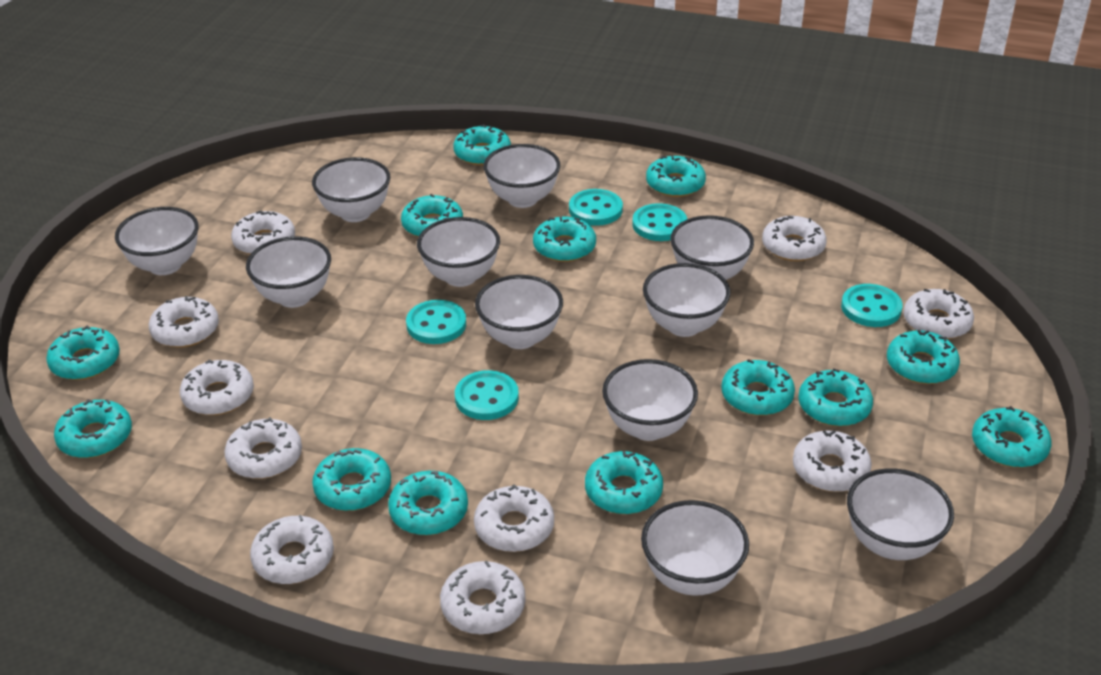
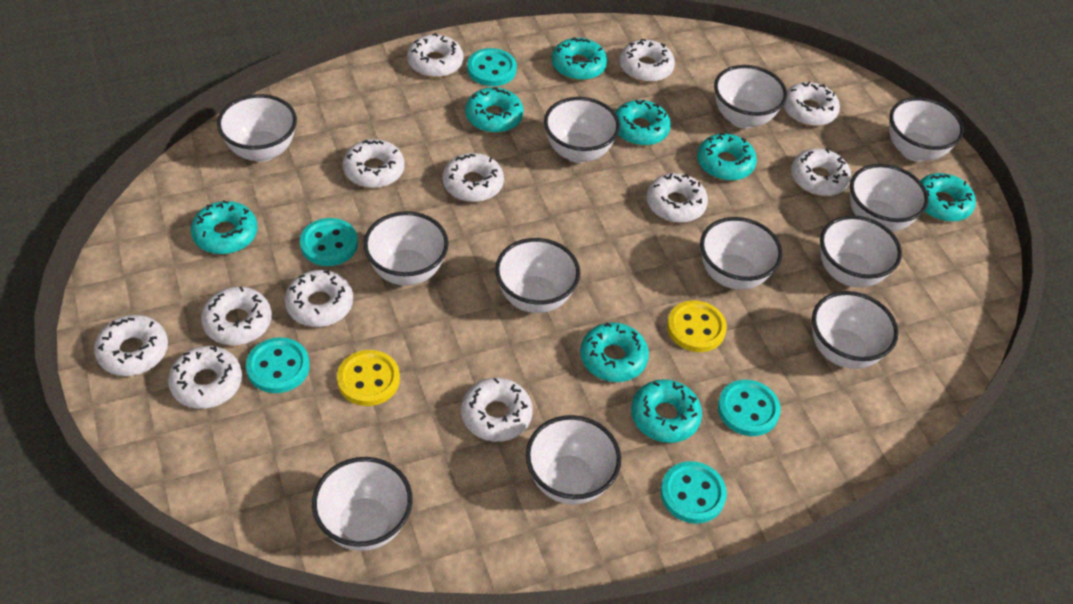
turquoise donut: 13 -> 8
white bowl: 11 -> 12
white donut: 10 -> 12
yellow button: 0 -> 2

